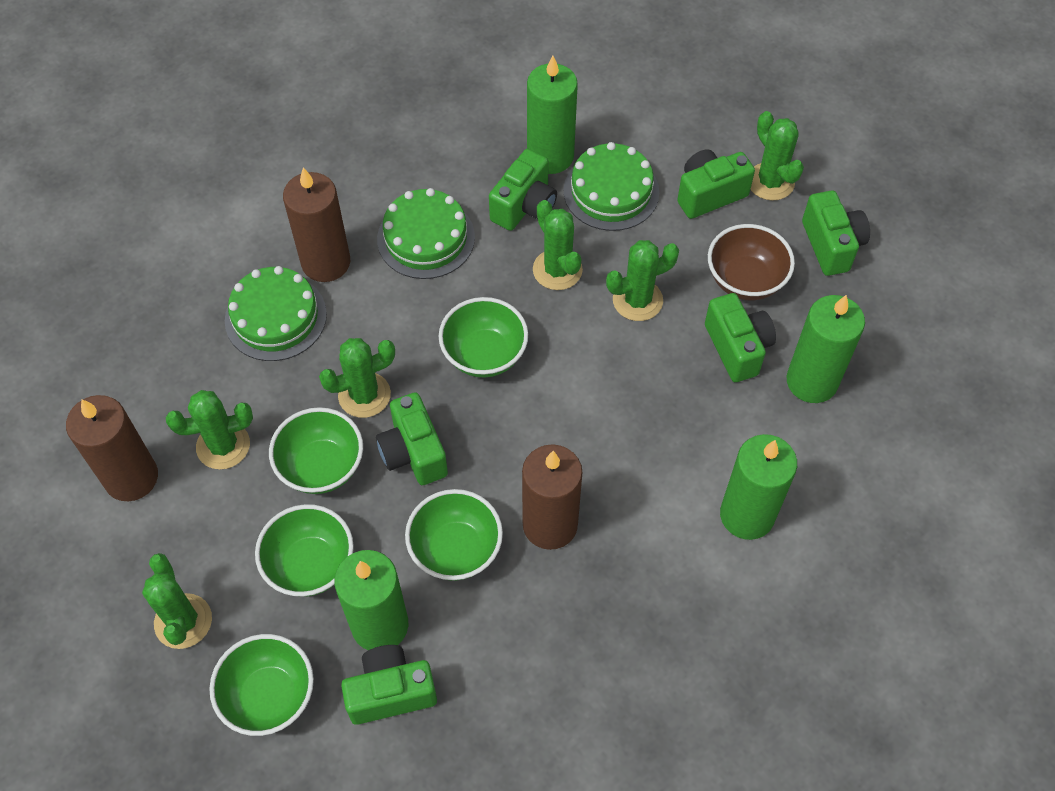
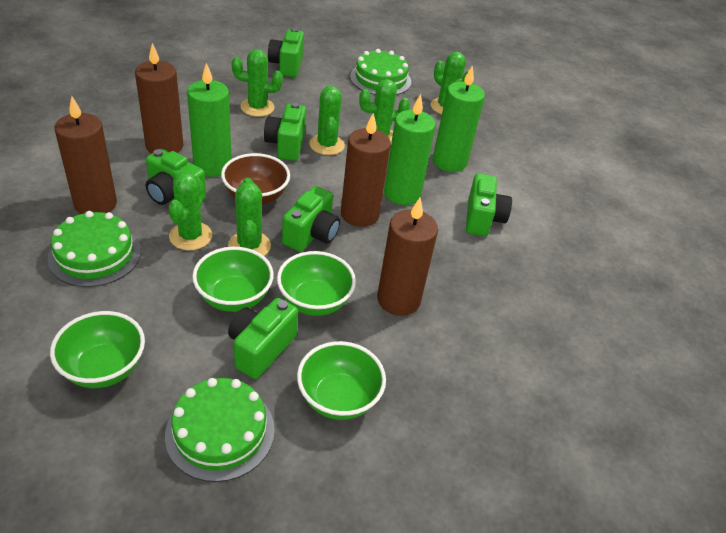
brown candle: 3 -> 4
green bowl: 5 -> 4
green candle: 4 -> 3

